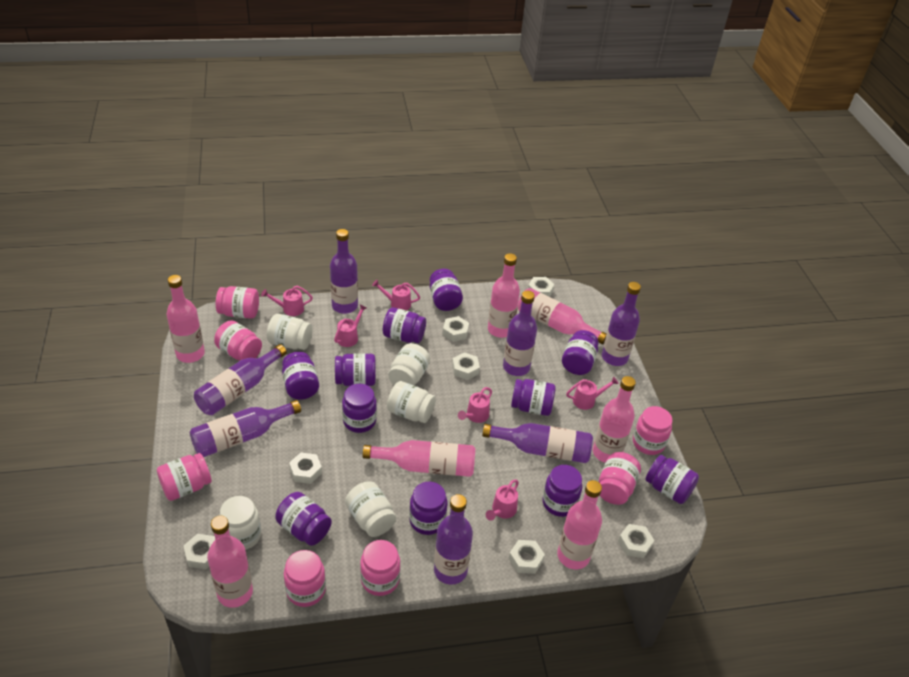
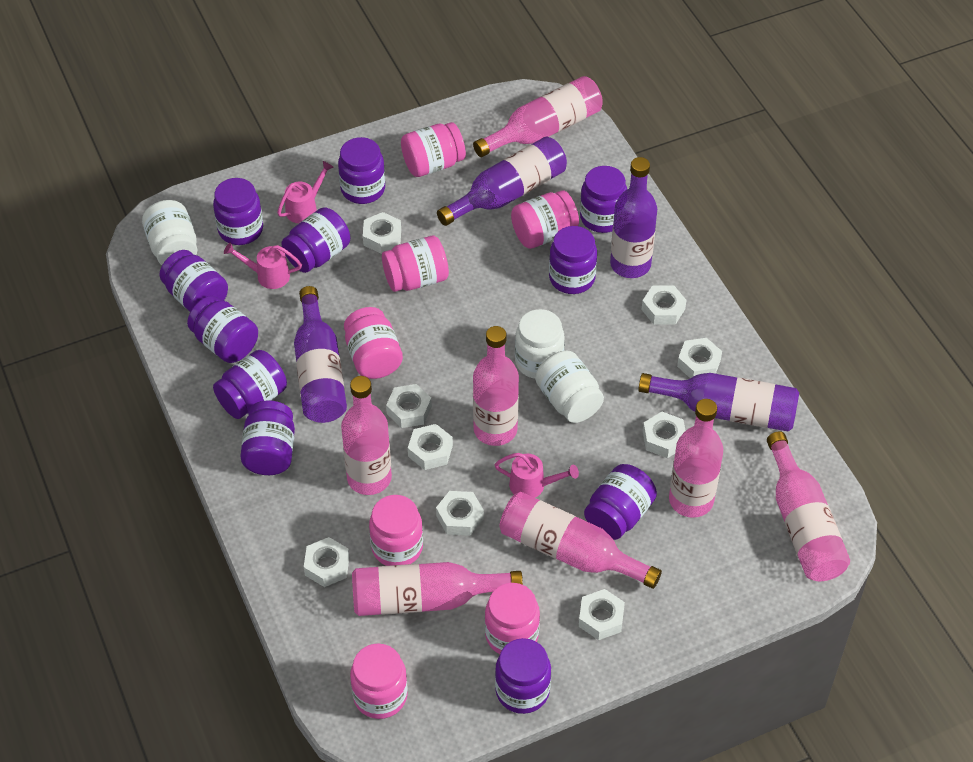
pink watering can: 6 -> 3
purple bottle: 7 -> 4
white jar: 5 -> 3
white nut: 7 -> 9

